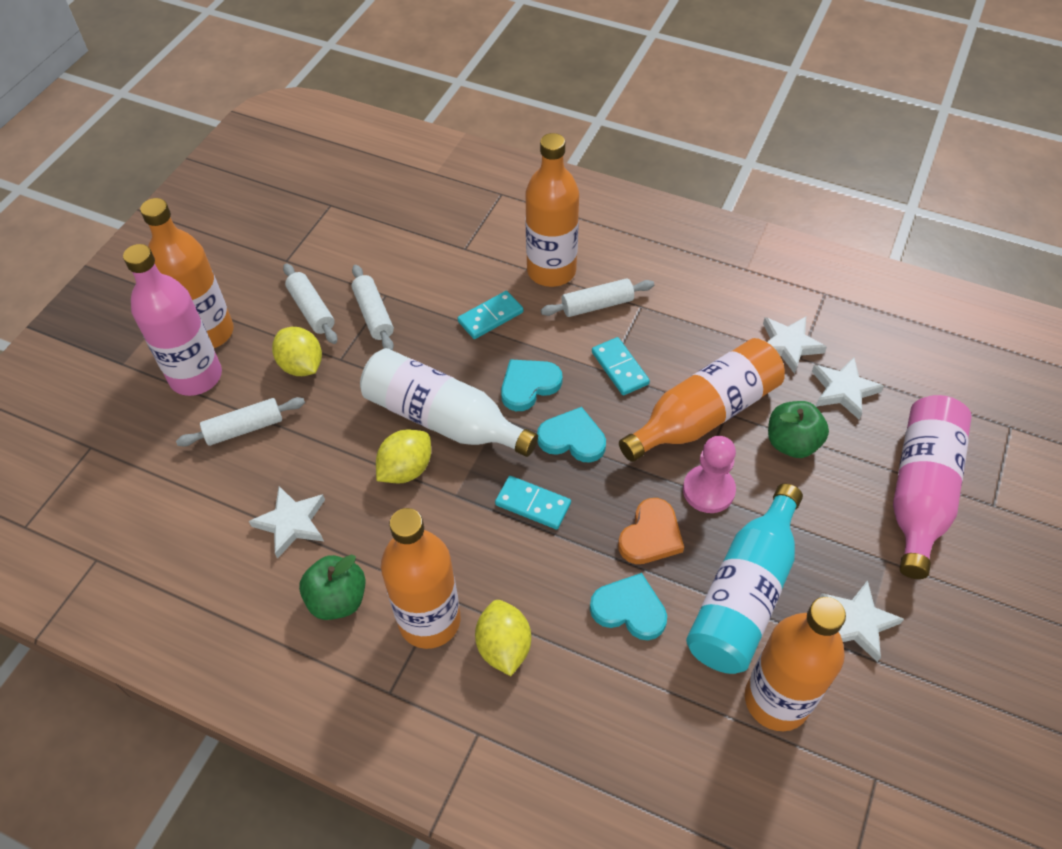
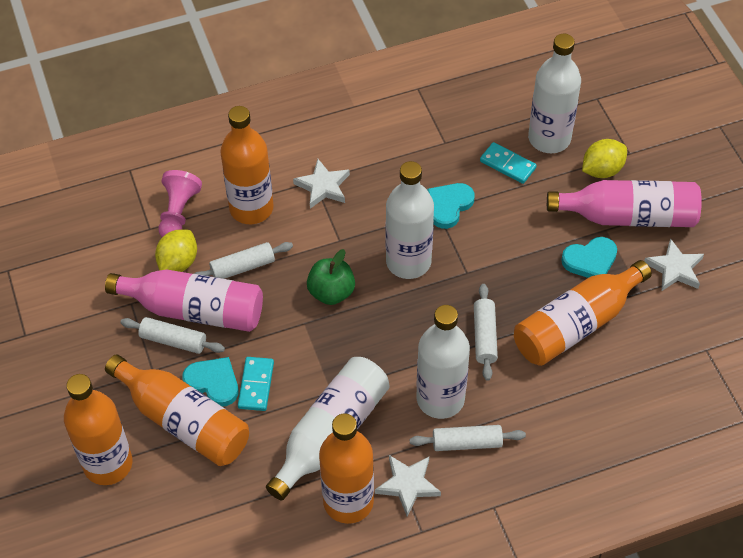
green apple: 2 -> 1
orange heart: 1 -> 0
turquoise bottle: 1 -> 0
turquoise domino: 3 -> 2
white bottle: 1 -> 4
white star: 4 -> 3
yellow lemon: 3 -> 2

